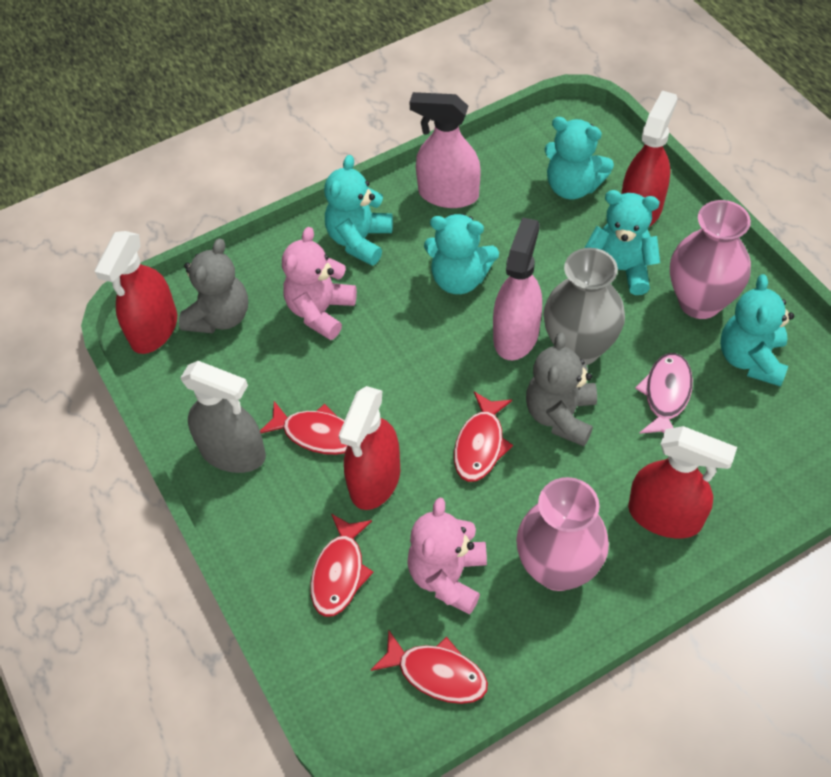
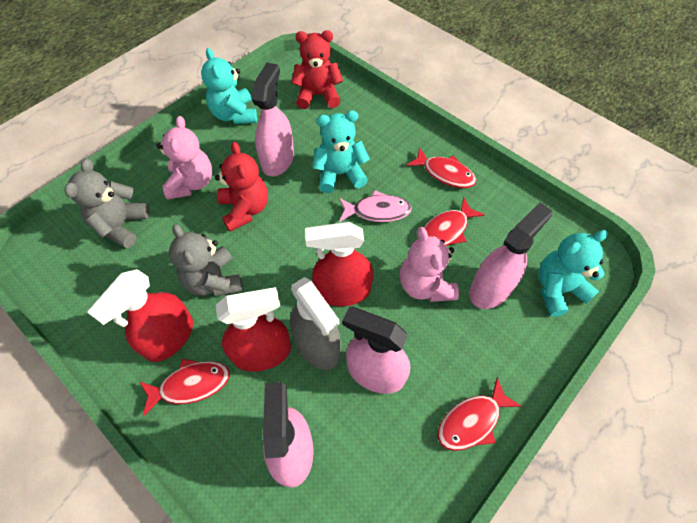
grey vase: 1 -> 0
pink spray bottle: 2 -> 4
pink vase: 2 -> 0
red spray bottle: 4 -> 3
red teddy bear: 0 -> 2
turquoise teddy bear: 5 -> 3

